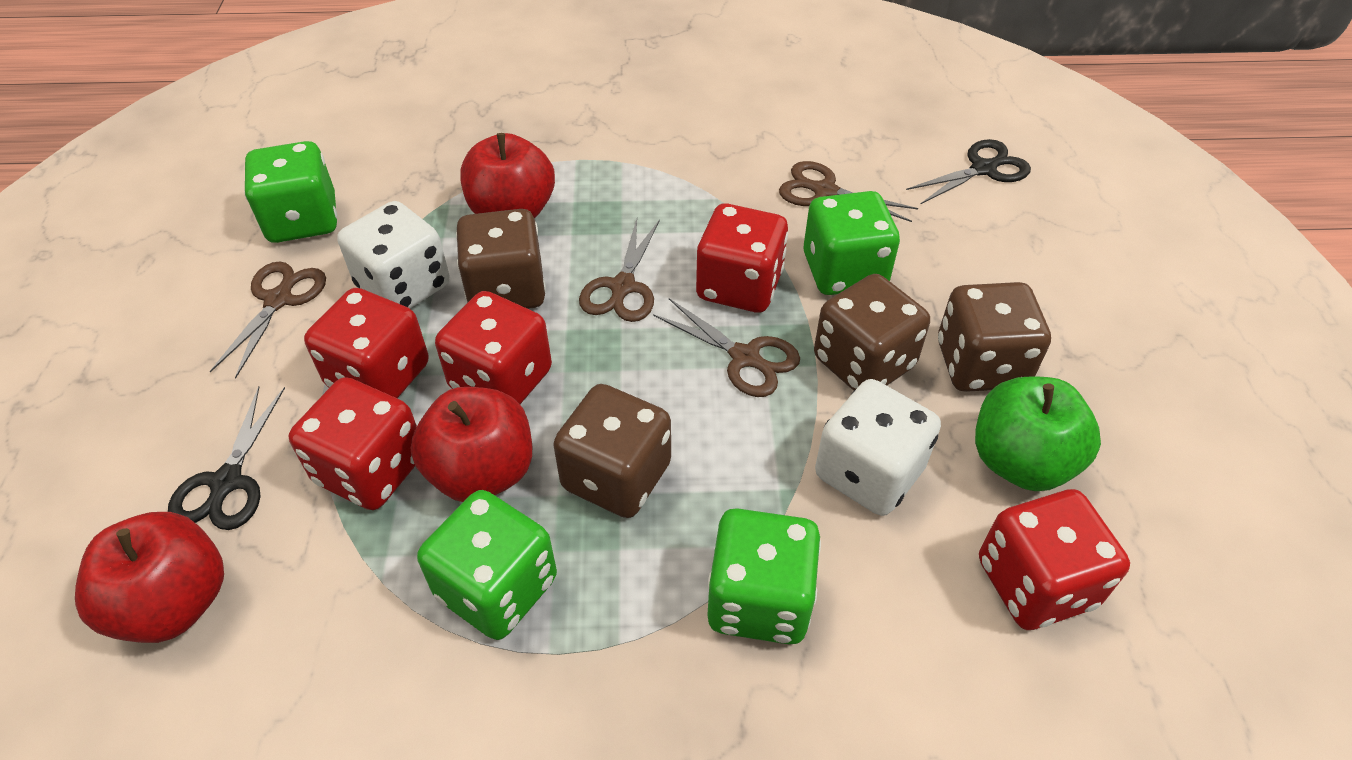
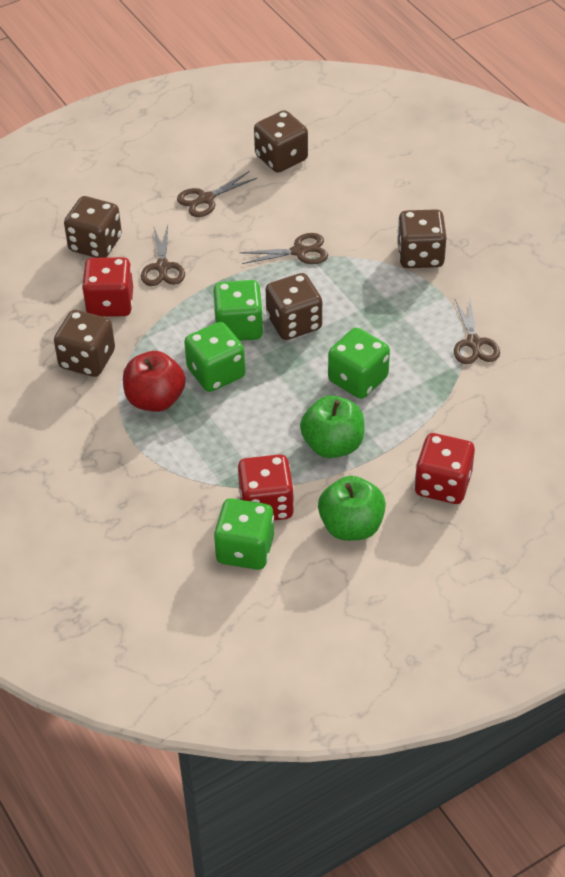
black scissors: 2 -> 0
brown dice: 4 -> 5
green apple: 1 -> 2
red apple: 3 -> 1
red dice: 5 -> 3
white dice: 2 -> 0

